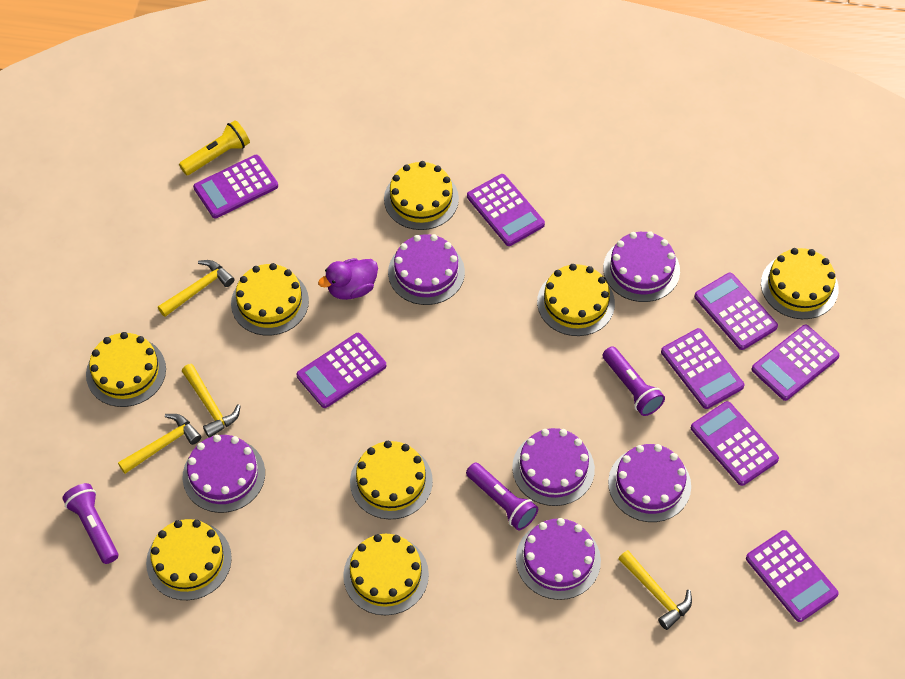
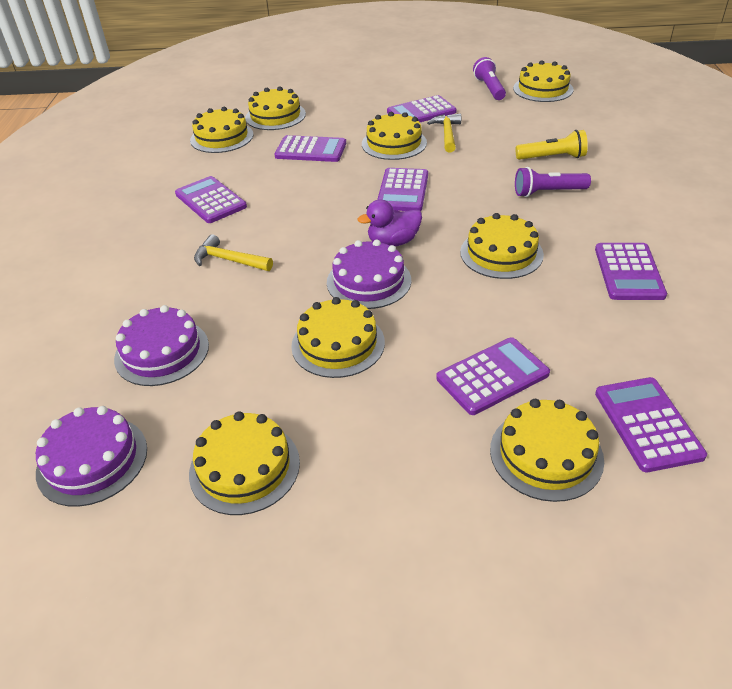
purple cake: 6 -> 3
purple calculator: 8 -> 7
purple flashlight: 3 -> 2
yellow hammer: 4 -> 2

